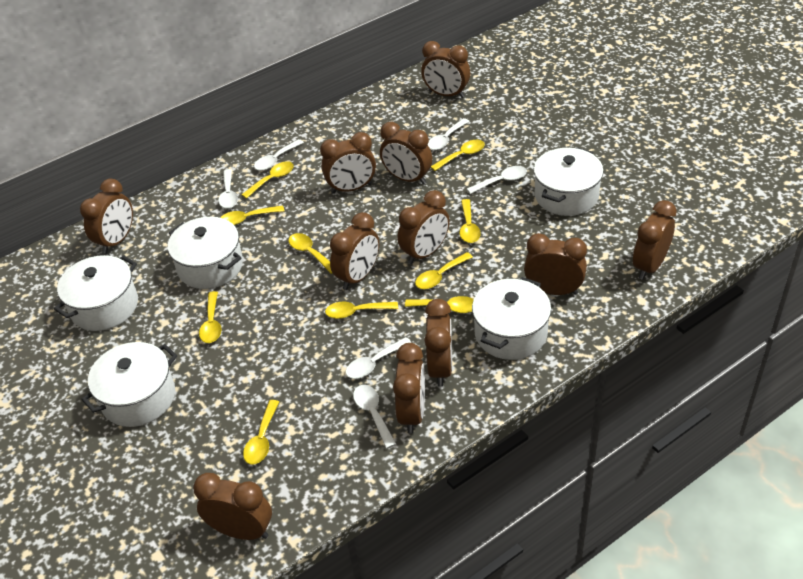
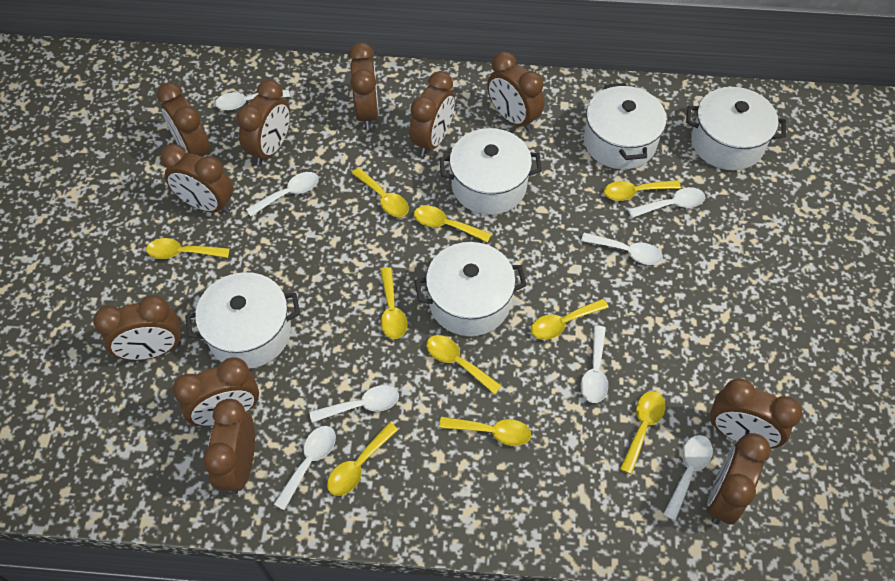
white spoon: 6 -> 8

